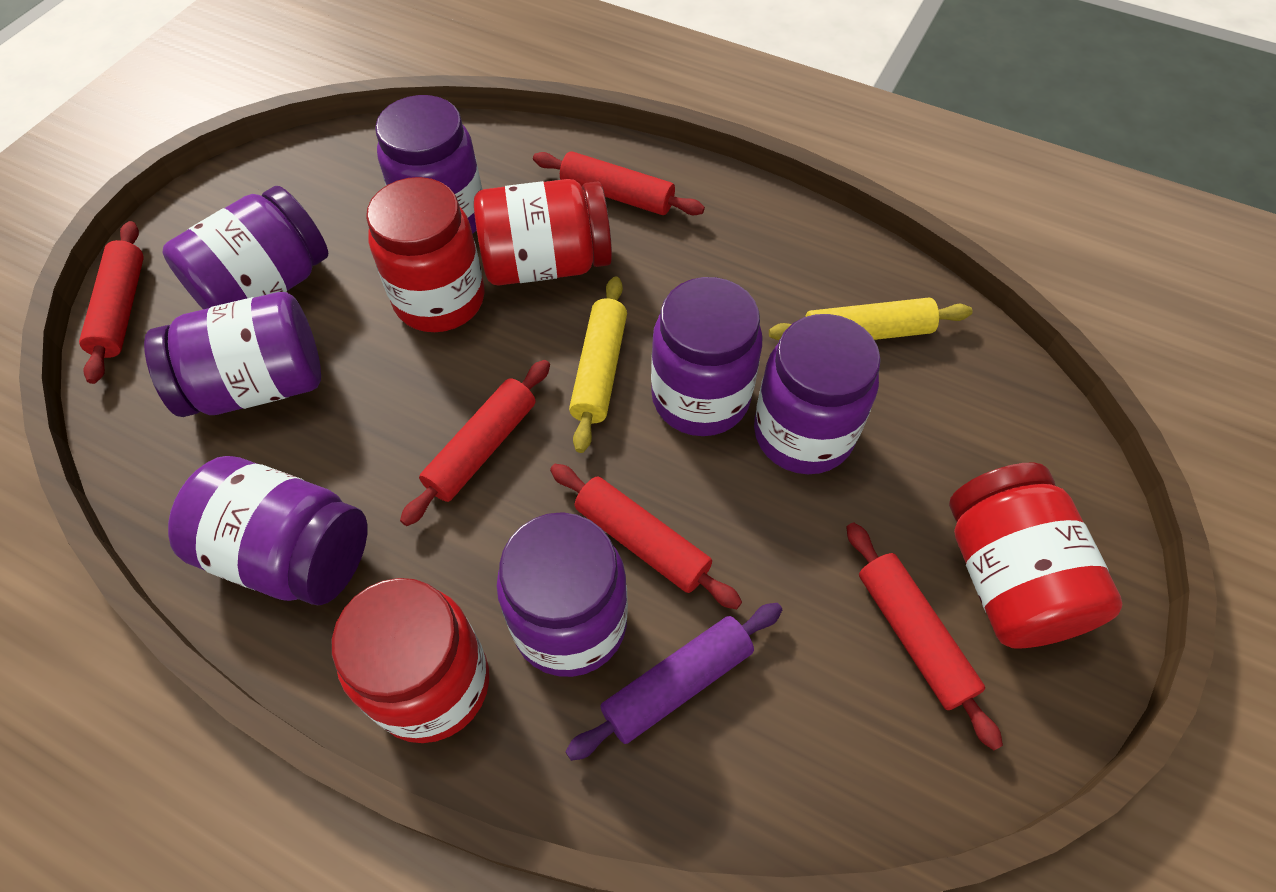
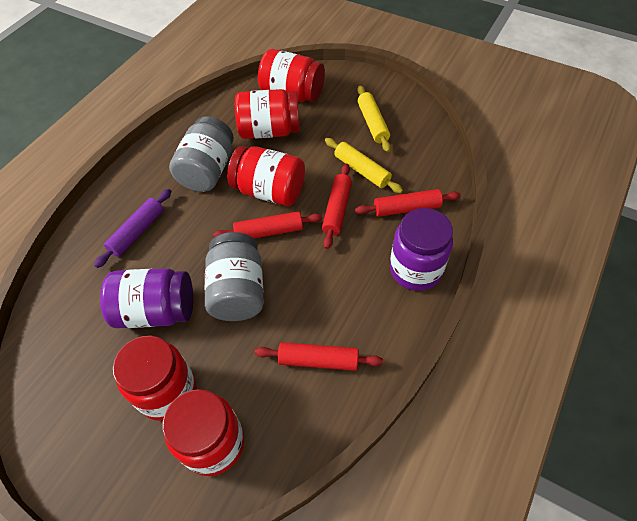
grey jar: 0 -> 2
purple jar: 7 -> 2
red jar: 4 -> 5
red rolling pin: 5 -> 4

